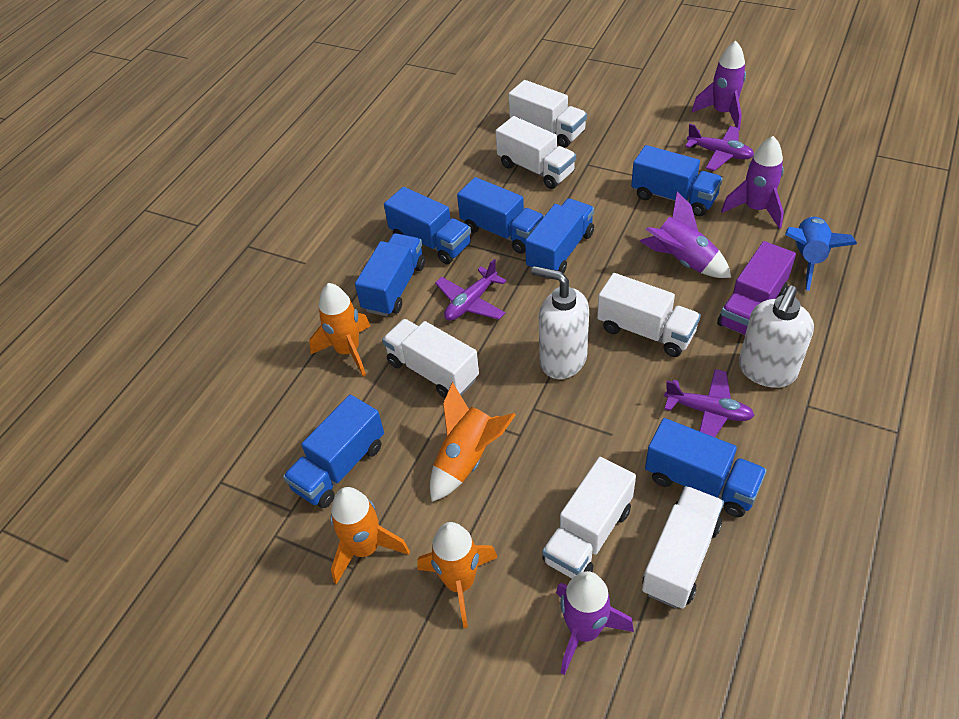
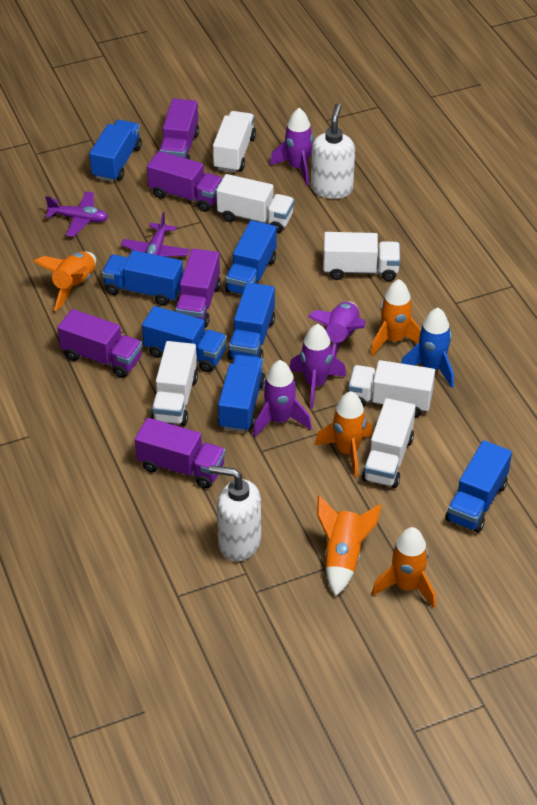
orange rocket: 4 -> 5
purple plane: 3 -> 2
purple truck: 1 -> 5

